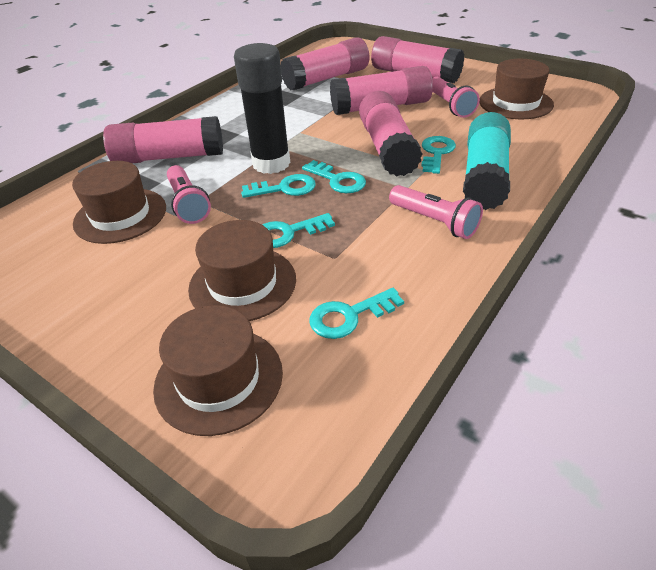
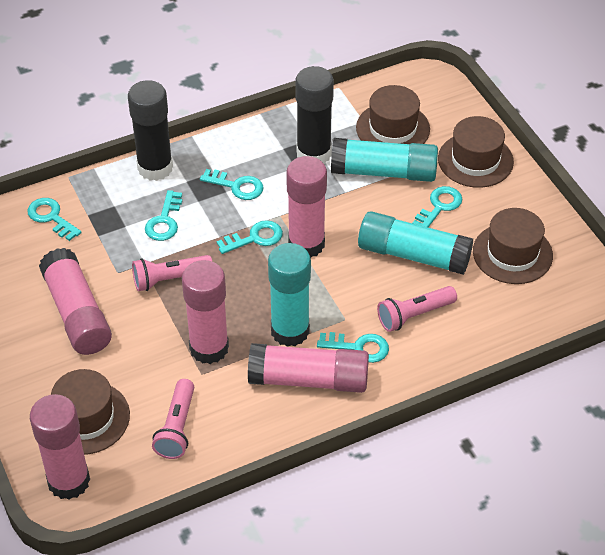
black glue stick: 1 -> 2
turquoise glue stick: 1 -> 3
turquoise key: 5 -> 6

